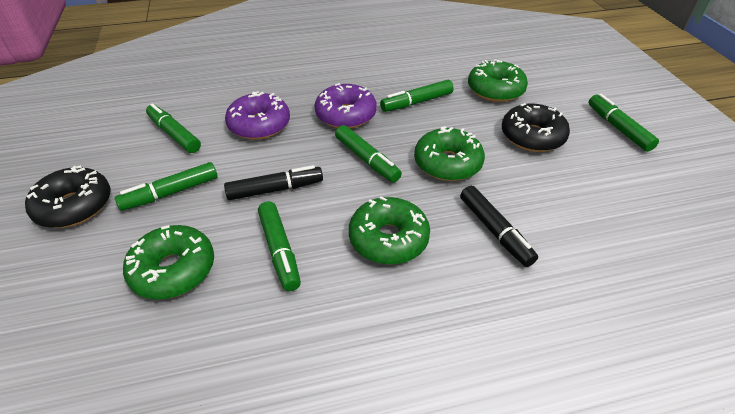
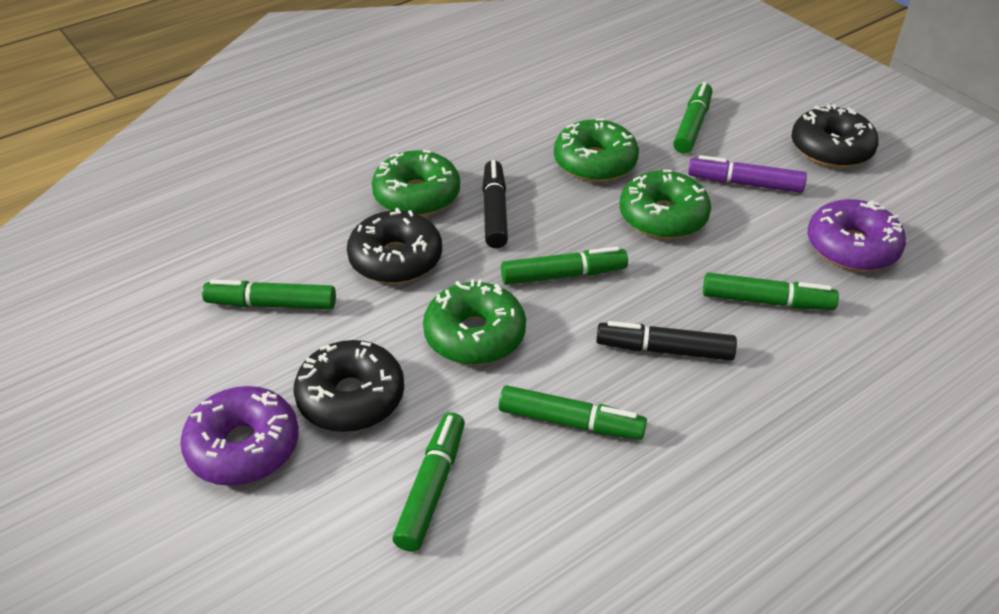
black donut: 2 -> 3
purple marker: 0 -> 1

